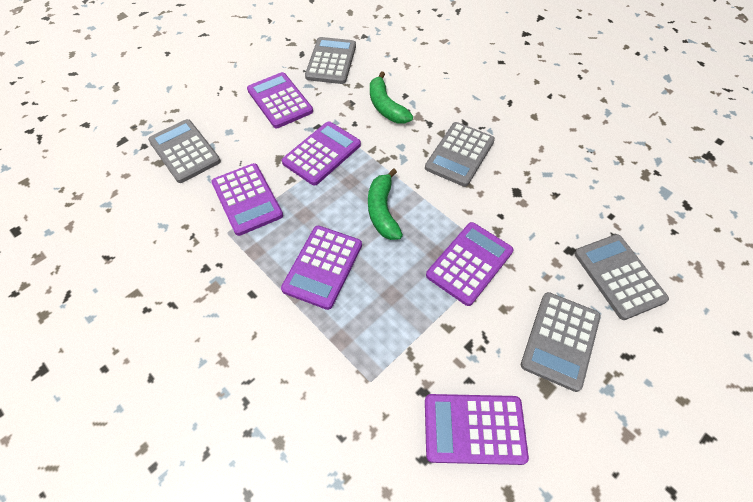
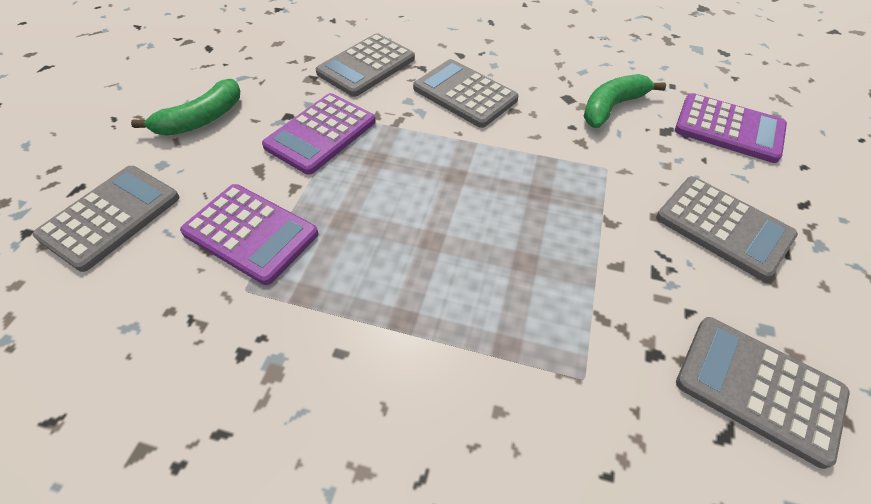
purple calculator: 6 -> 3

